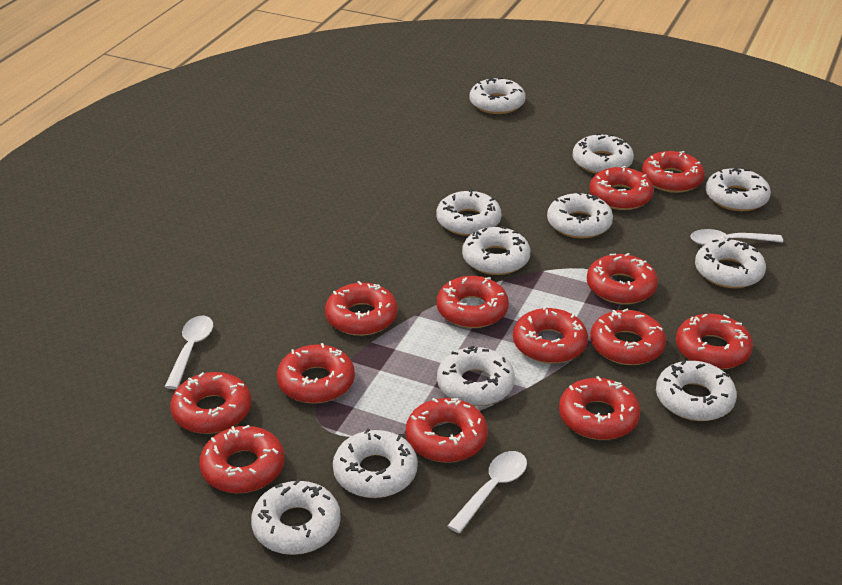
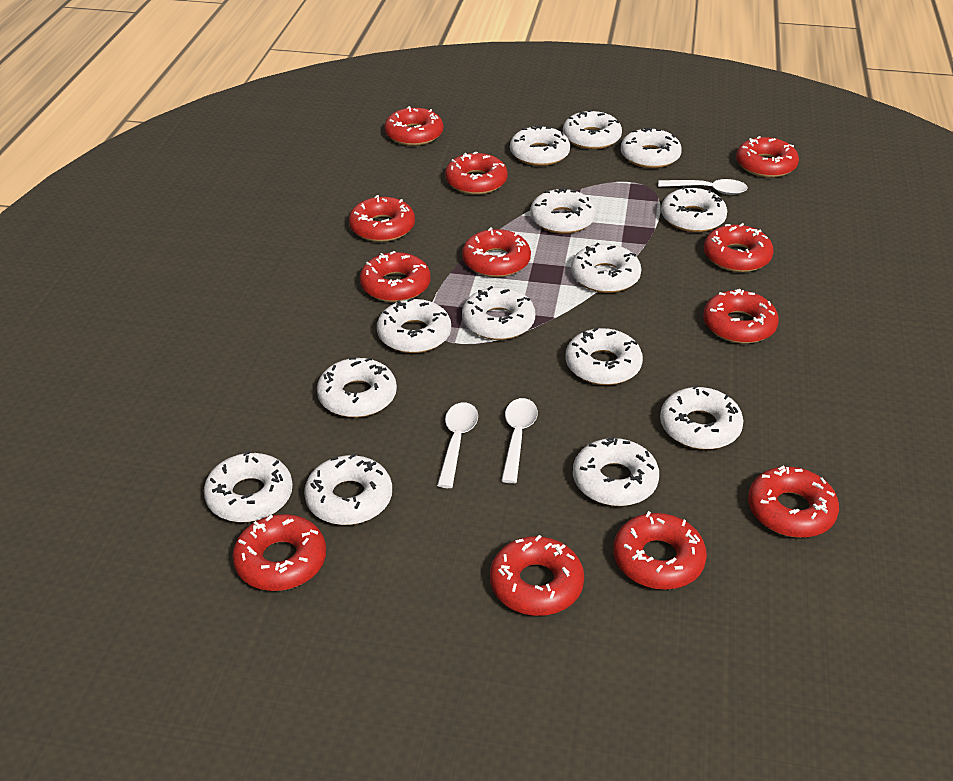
red donut: 13 -> 12
white donut: 11 -> 14

